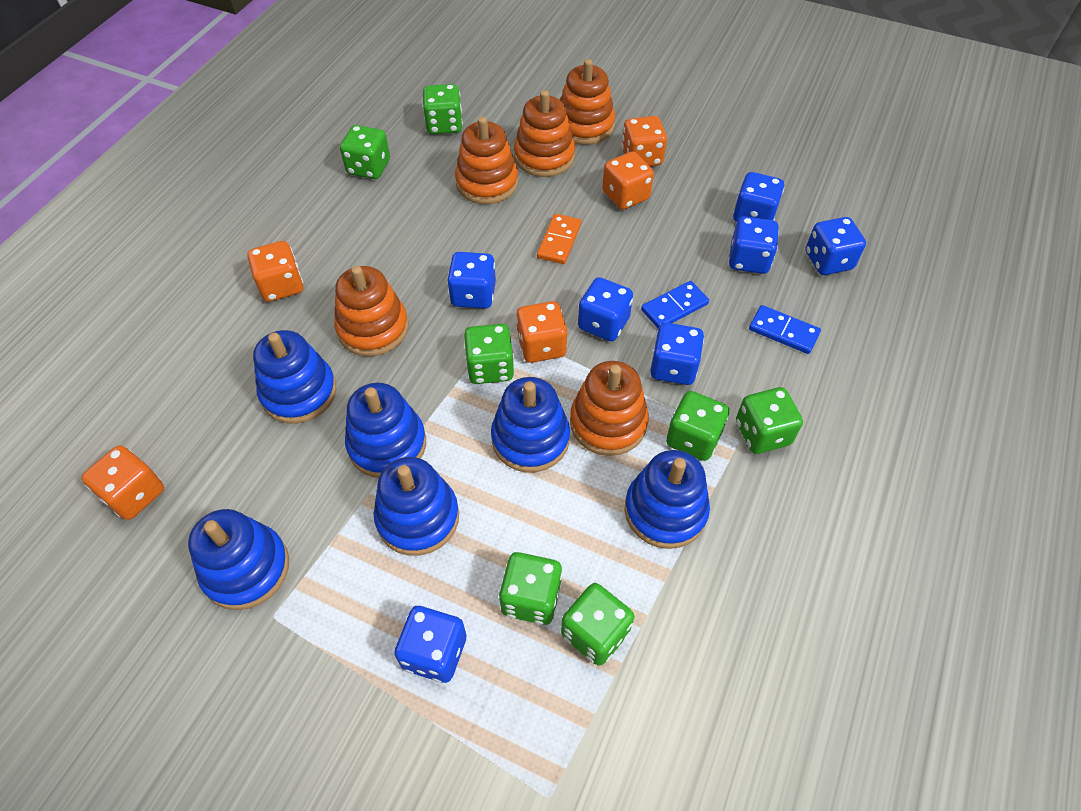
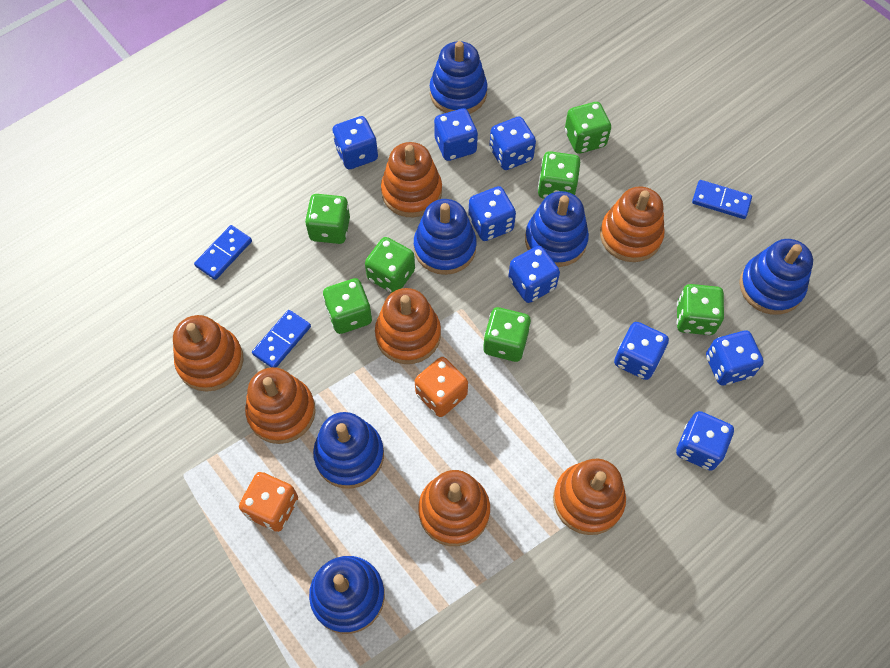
blue dice: 7 -> 8
blue domino: 2 -> 3
orange dice: 5 -> 2
orange domino: 1 -> 0
orange stacking toy: 5 -> 7

